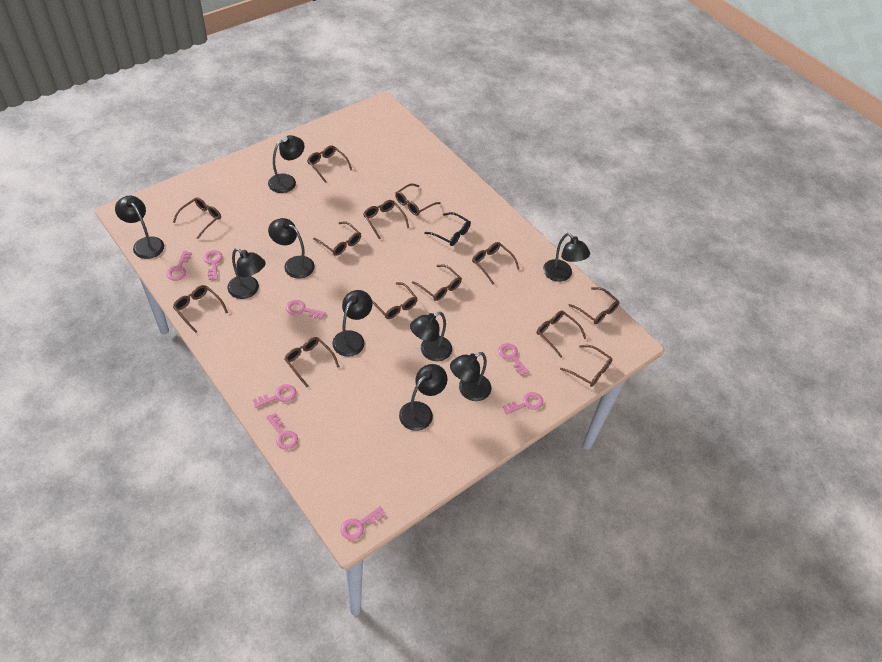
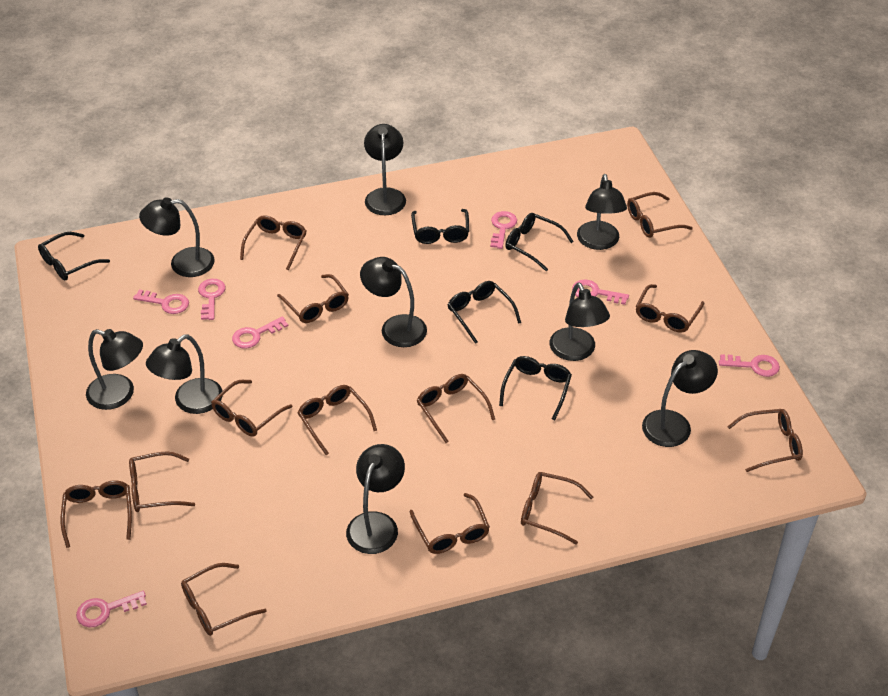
black glasses: 1 -> 5
pink key: 8 -> 7

